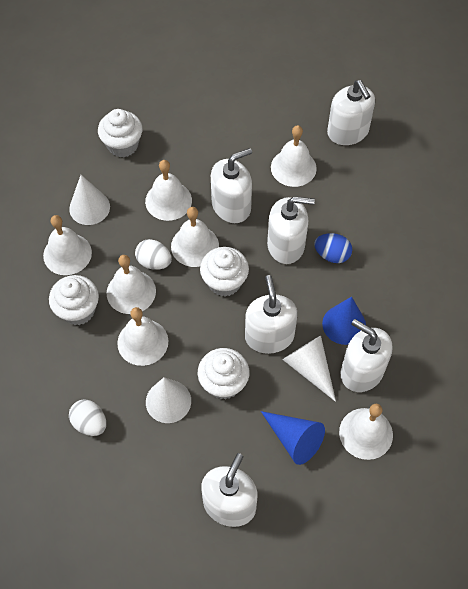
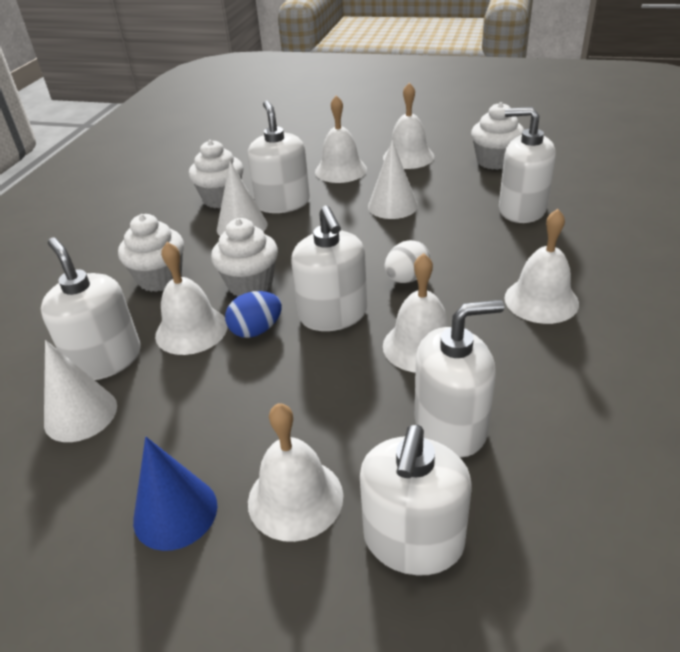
blue cone: 2 -> 1
white bell: 7 -> 6
white egg: 2 -> 1

